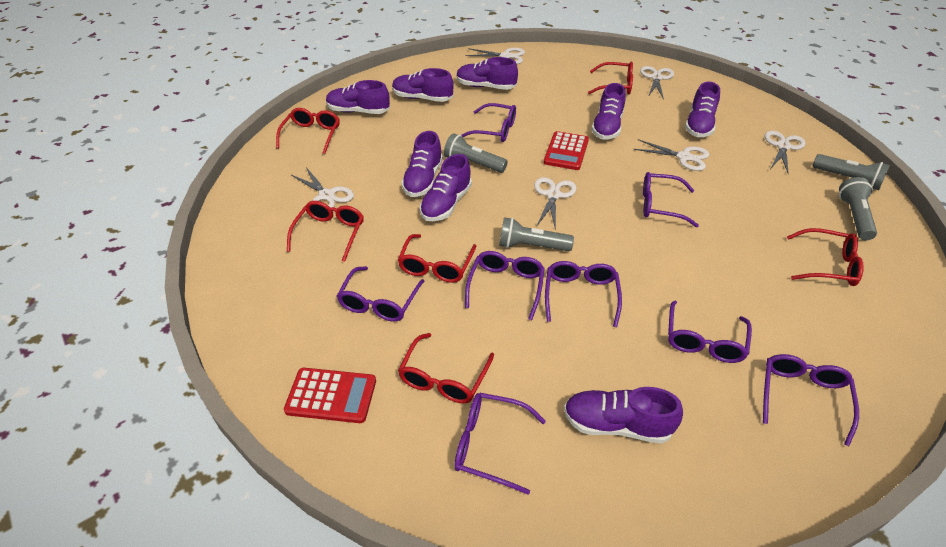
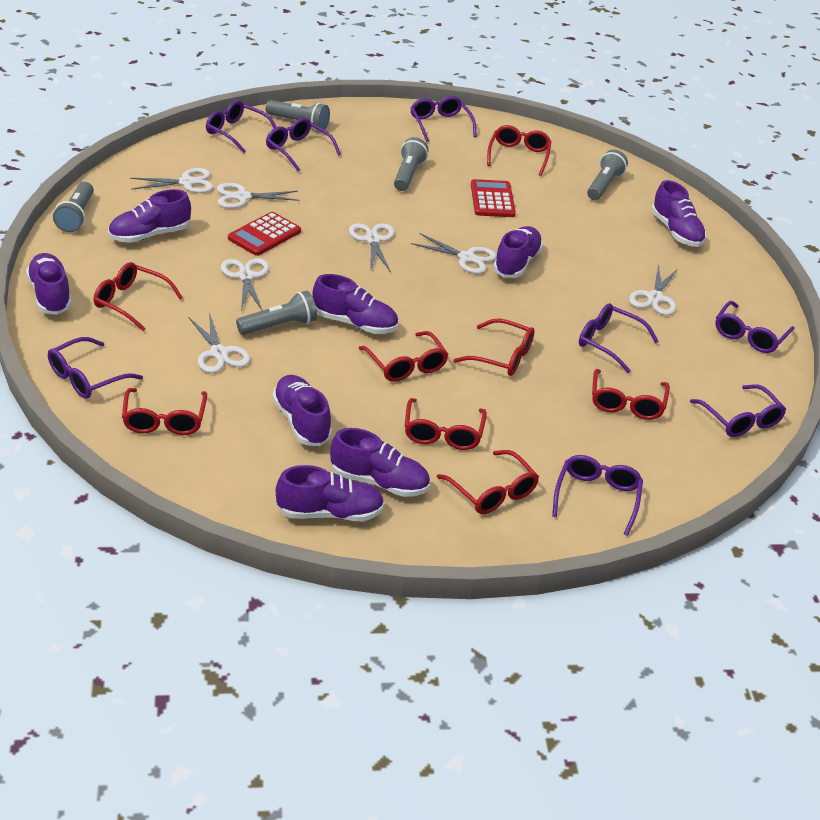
grey flashlight: 4 -> 5
red glasses: 6 -> 8
white scissors: 6 -> 7

